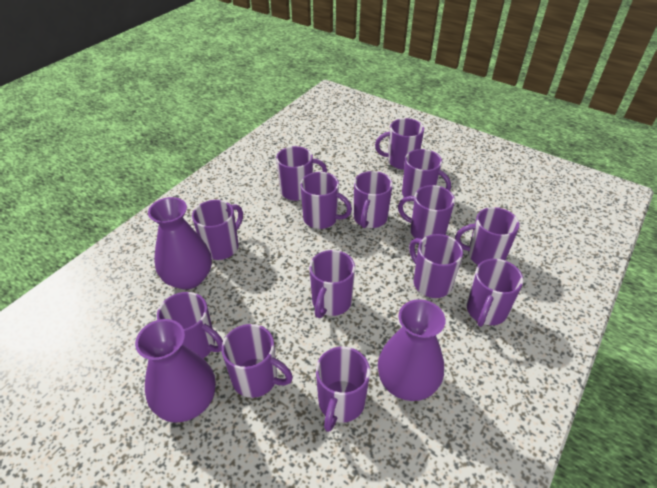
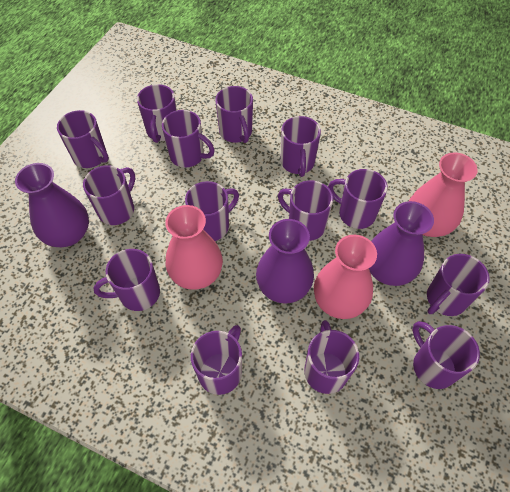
pink vase: 0 -> 3

